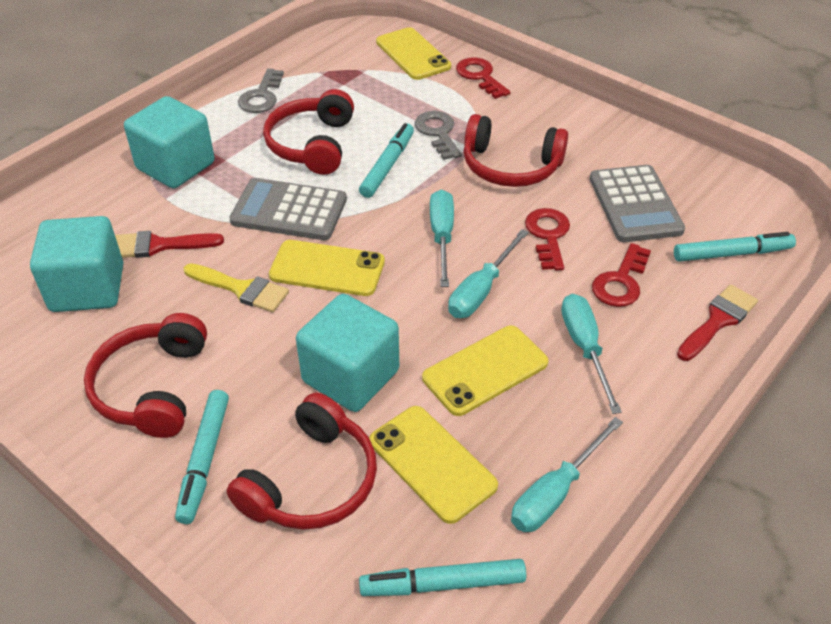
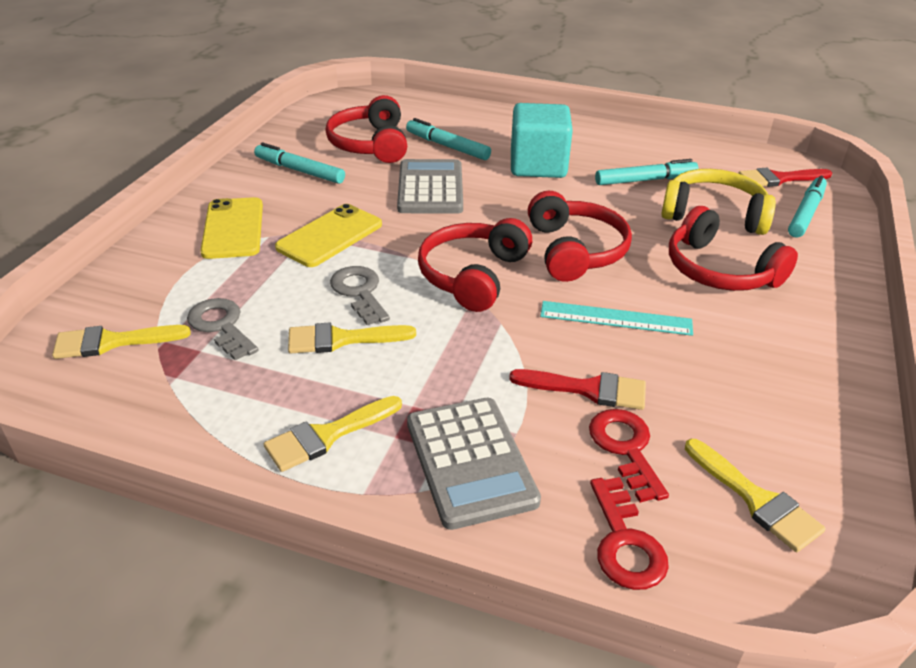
red key: 3 -> 2
turquoise cube: 3 -> 1
turquoise ruler: 0 -> 1
turquoise screwdriver: 4 -> 0
yellow brush: 1 -> 4
yellow headphones: 0 -> 1
yellow phone: 4 -> 2

